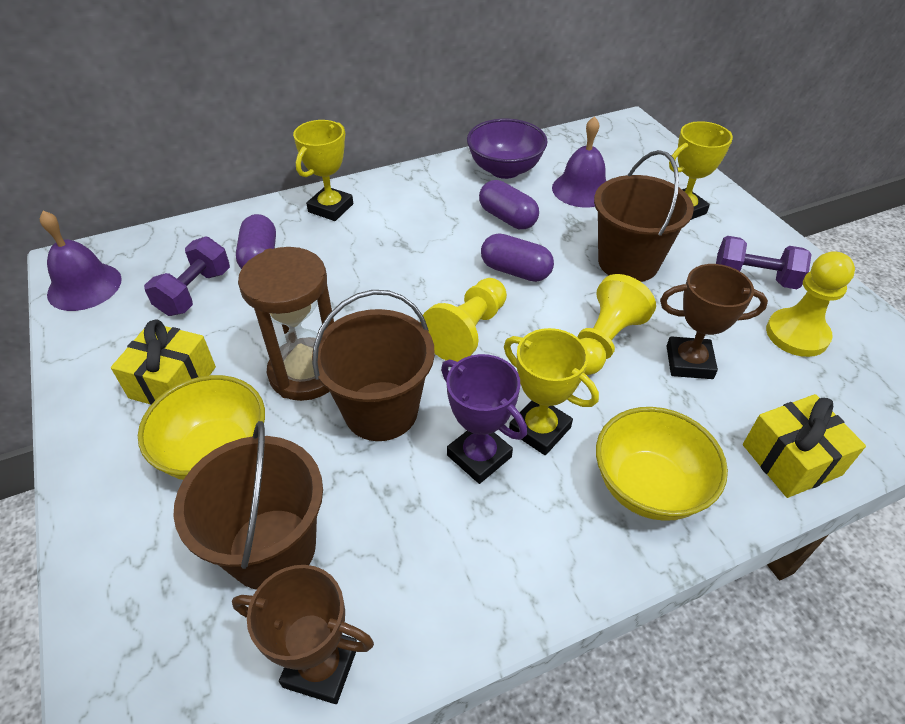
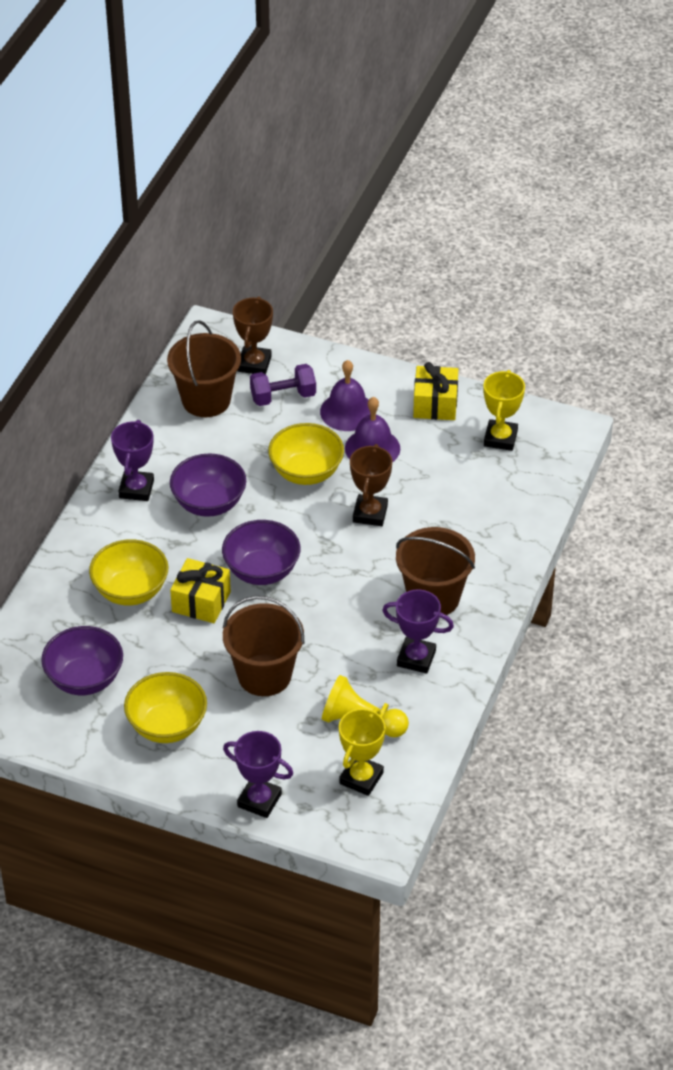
brown hourglass: 1 -> 0
purple bowl: 1 -> 3
purple capsule: 3 -> 0
purple dumbbell: 2 -> 1
purple trophy: 1 -> 3
yellow bowl: 2 -> 3
yellow pawn: 3 -> 1
yellow trophy: 3 -> 2

